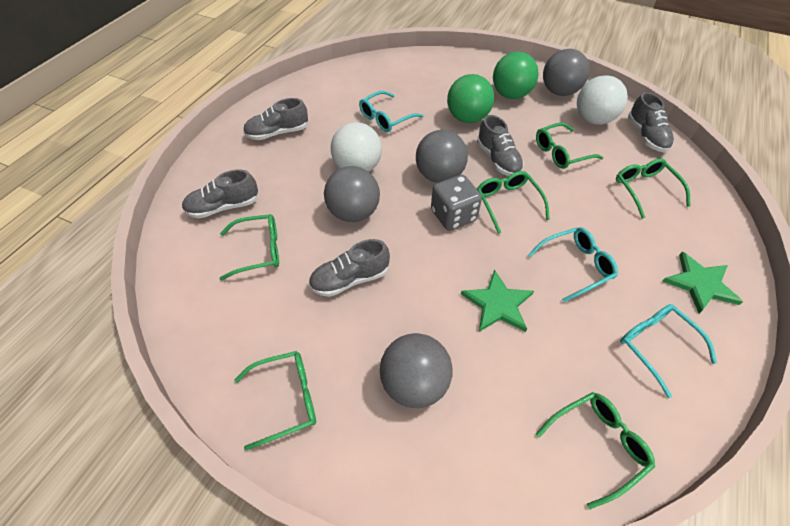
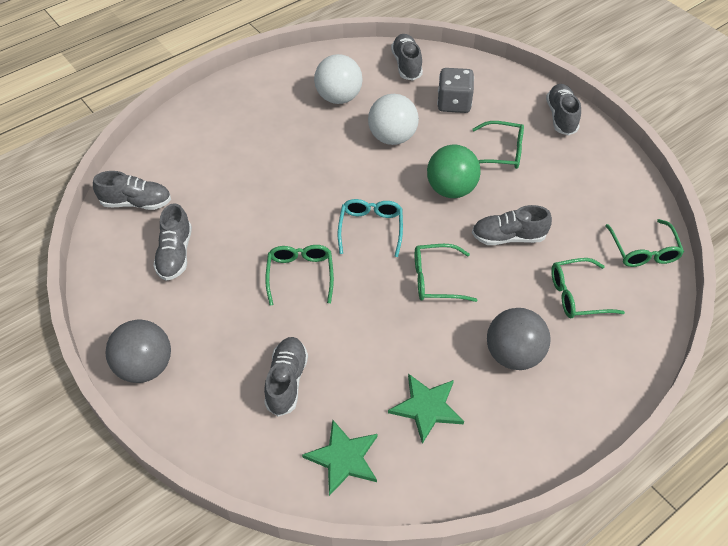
green ball: 2 -> 1
green glasses: 6 -> 5
grey ball: 4 -> 2
grey shoe: 5 -> 6
turquoise glasses: 3 -> 1

